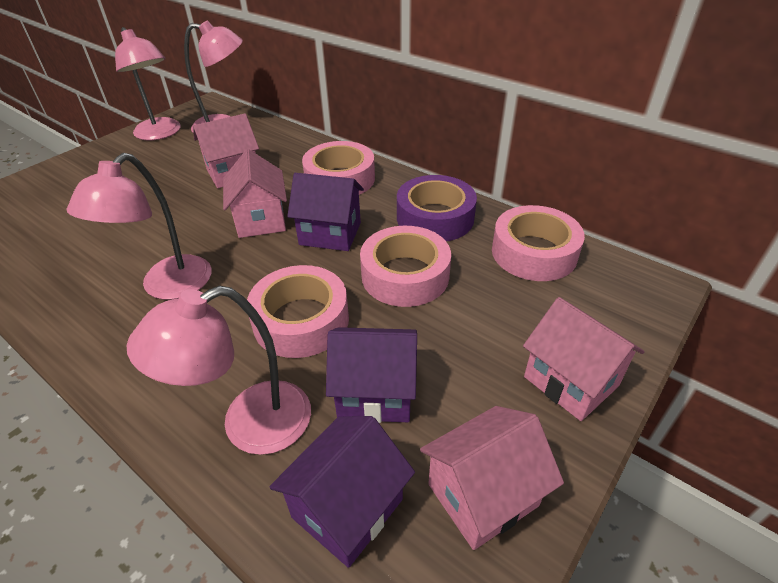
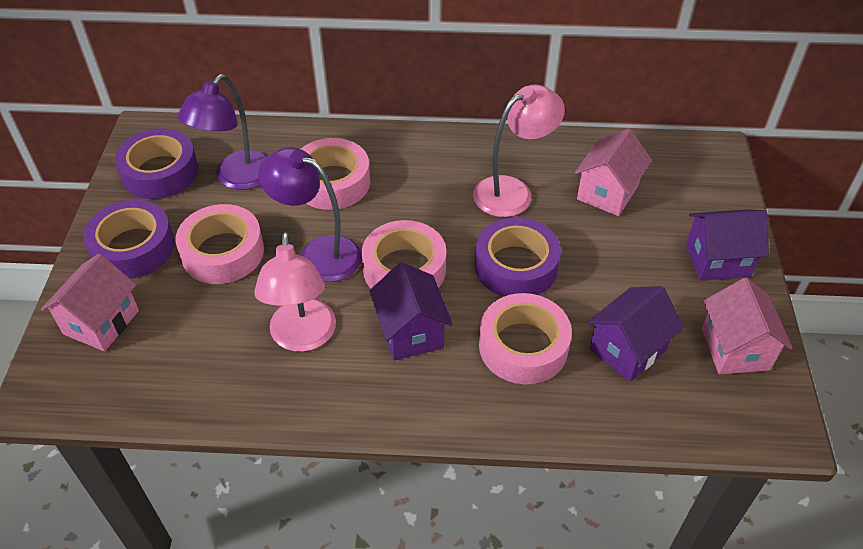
pink house: 4 -> 3
pink lamp: 4 -> 2
purple lamp: 0 -> 2
purple tape: 1 -> 3

